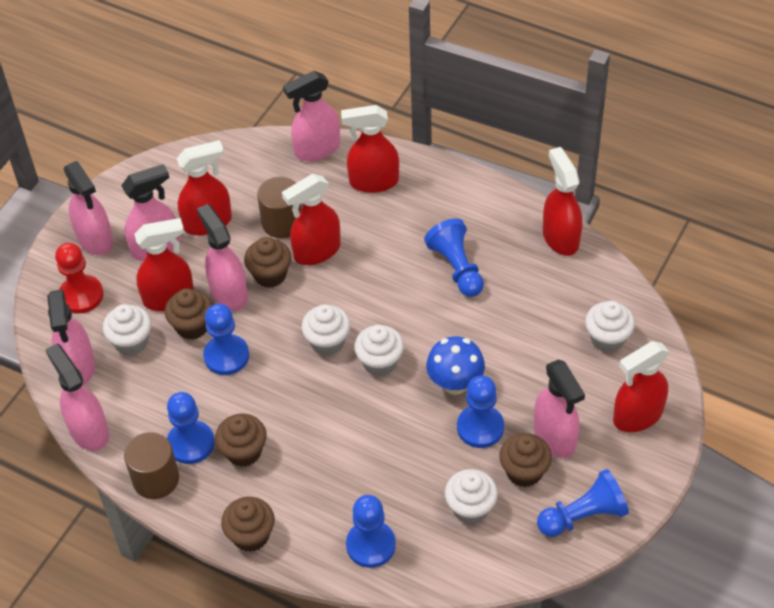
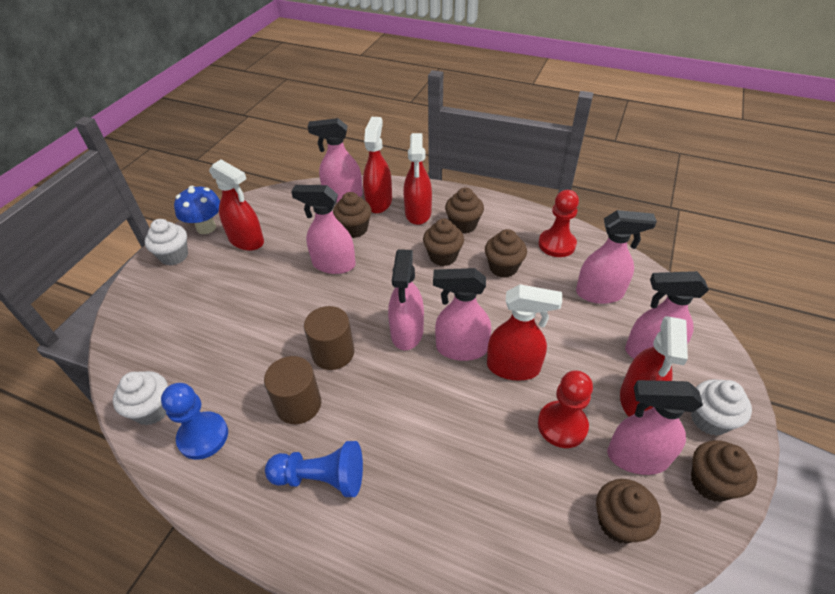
blue pawn: 6 -> 2
brown cupcake: 5 -> 6
red pawn: 1 -> 2
red spray bottle: 6 -> 5
white cupcake: 5 -> 3

